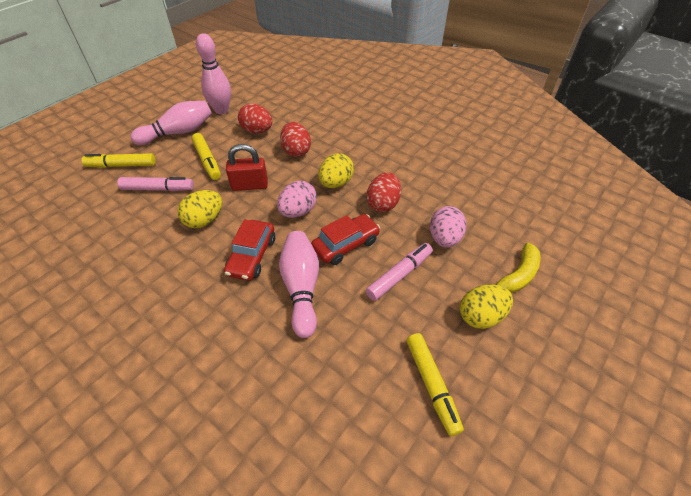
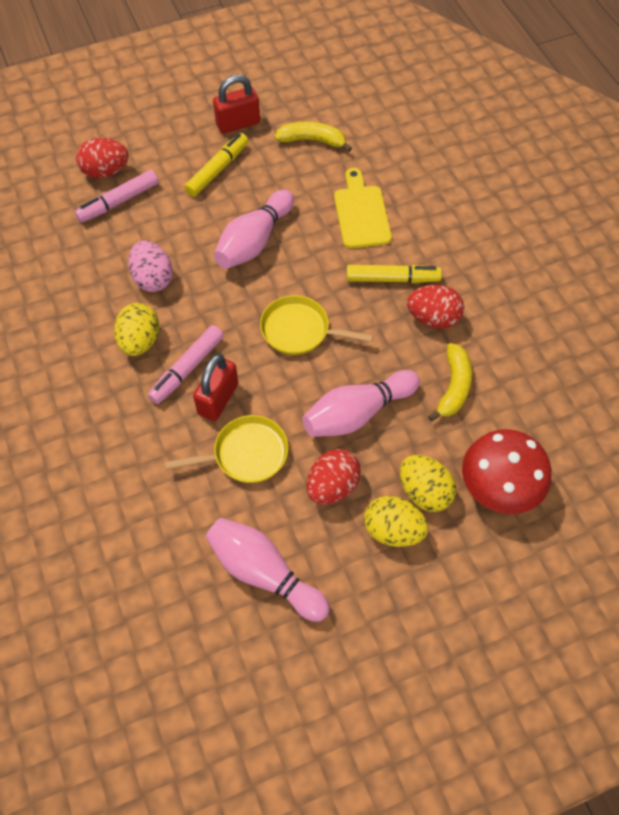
pink egg: 2 -> 1
red car: 2 -> 0
red mushroom: 0 -> 1
red padlock: 1 -> 2
yellow banana: 1 -> 2
yellow cutting board: 0 -> 1
yellow marker: 3 -> 2
yellow pan: 0 -> 2

